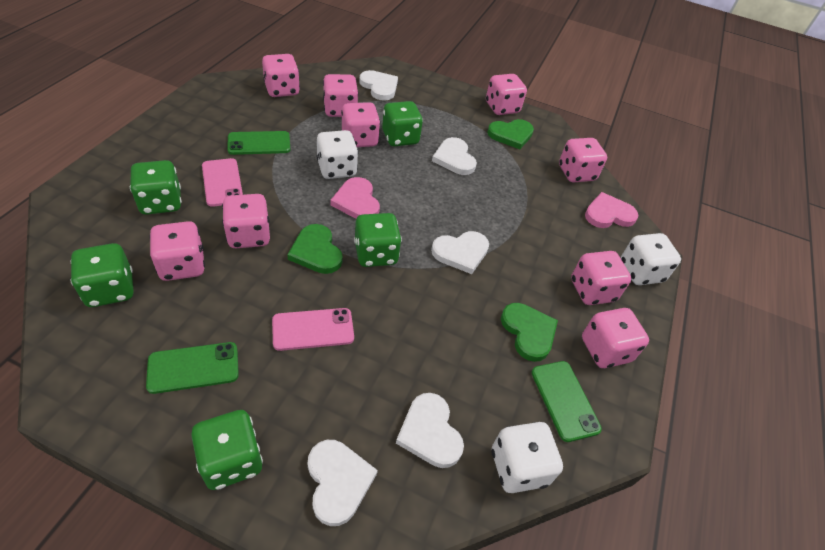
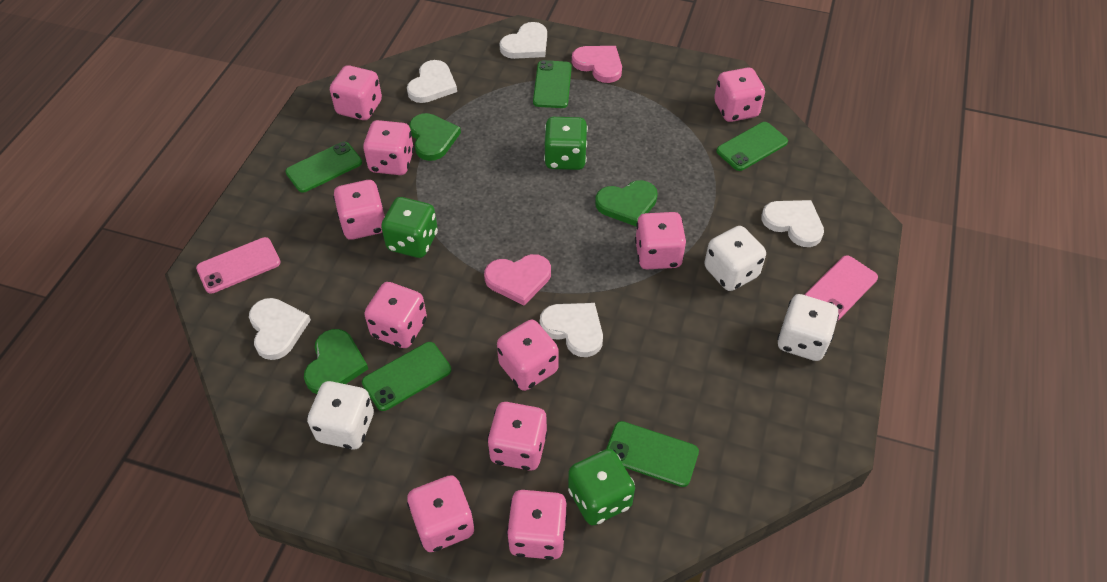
green dice: 5 -> 3
green phone: 3 -> 5
pink dice: 9 -> 10

